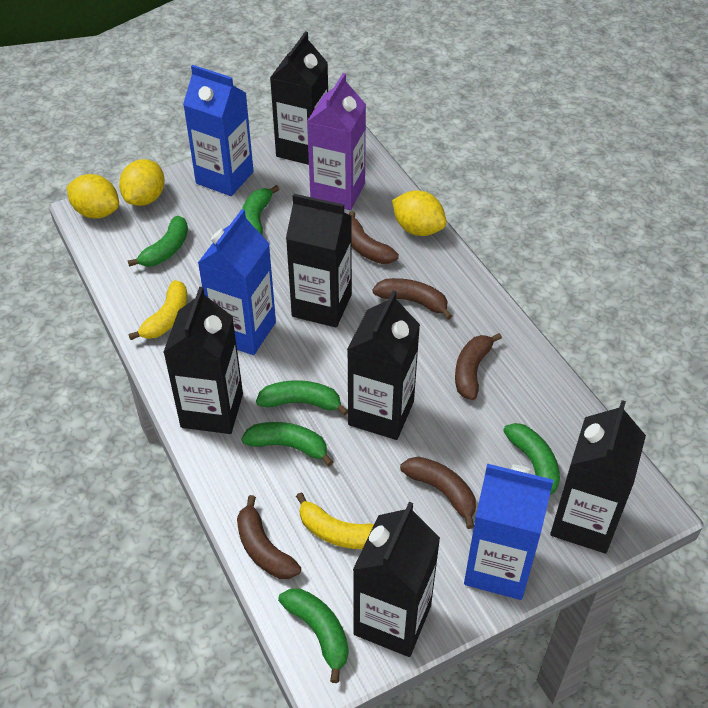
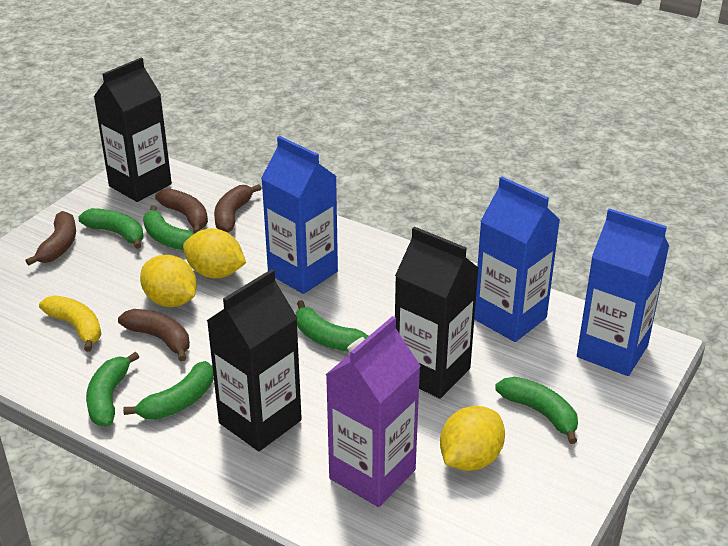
black carton: 6 -> 3
brown banana: 5 -> 4
yellow banana: 2 -> 1

